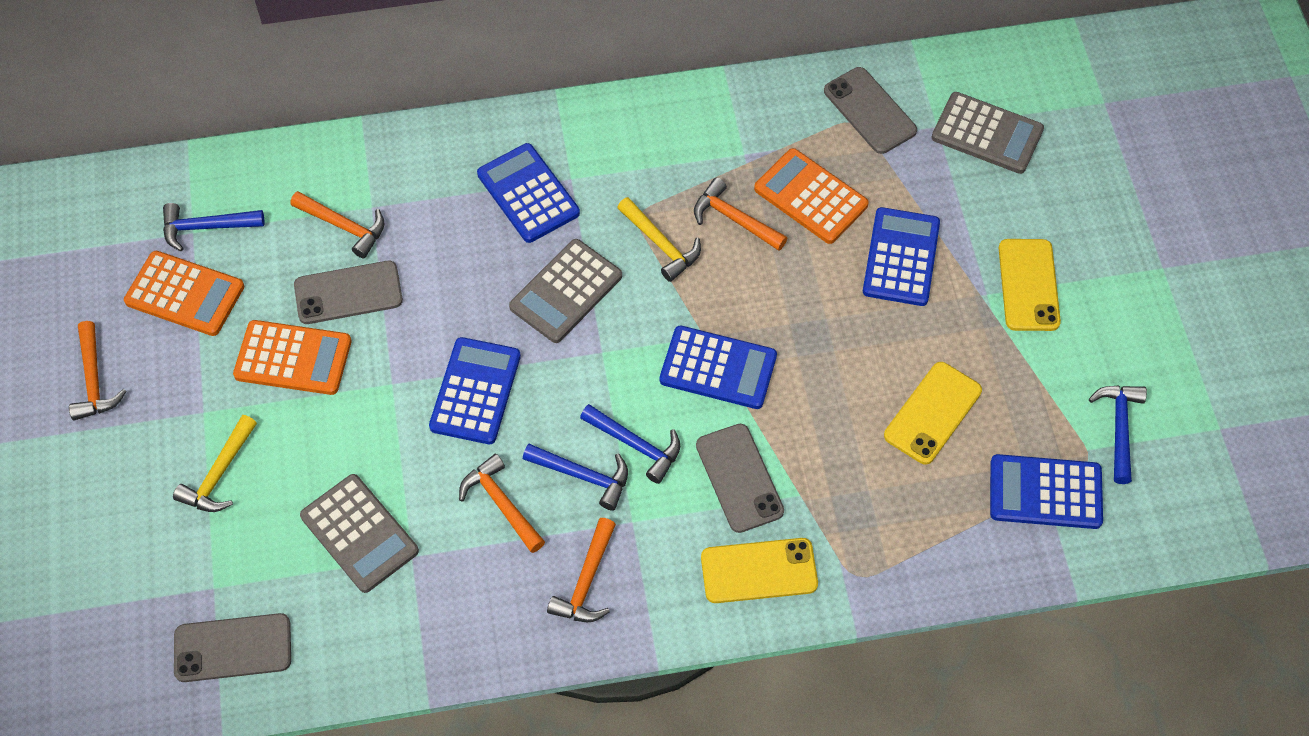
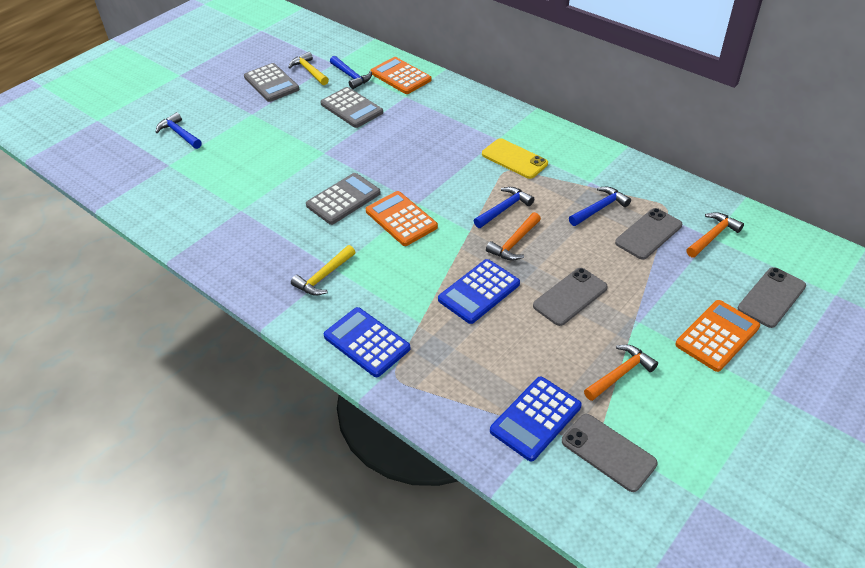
blue calculator: 5 -> 3
orange hammer: 5 -> 3
yellow phone: 3 -> 1

